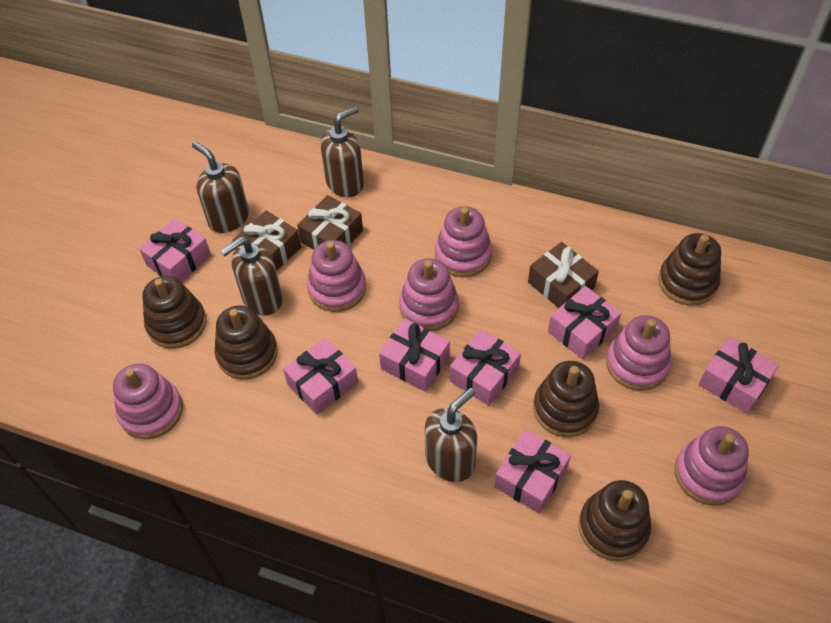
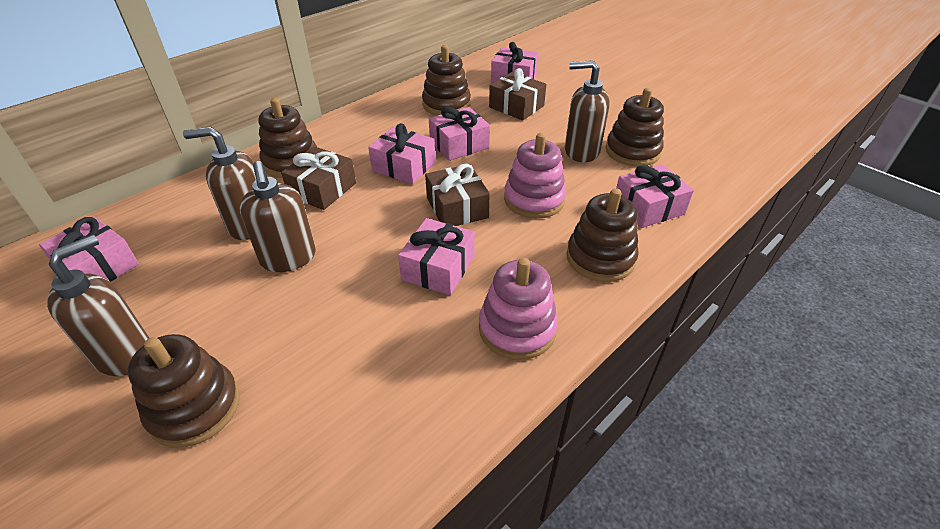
pink gift: 7 -> 6
pink stacking toy: 6 -> 2

